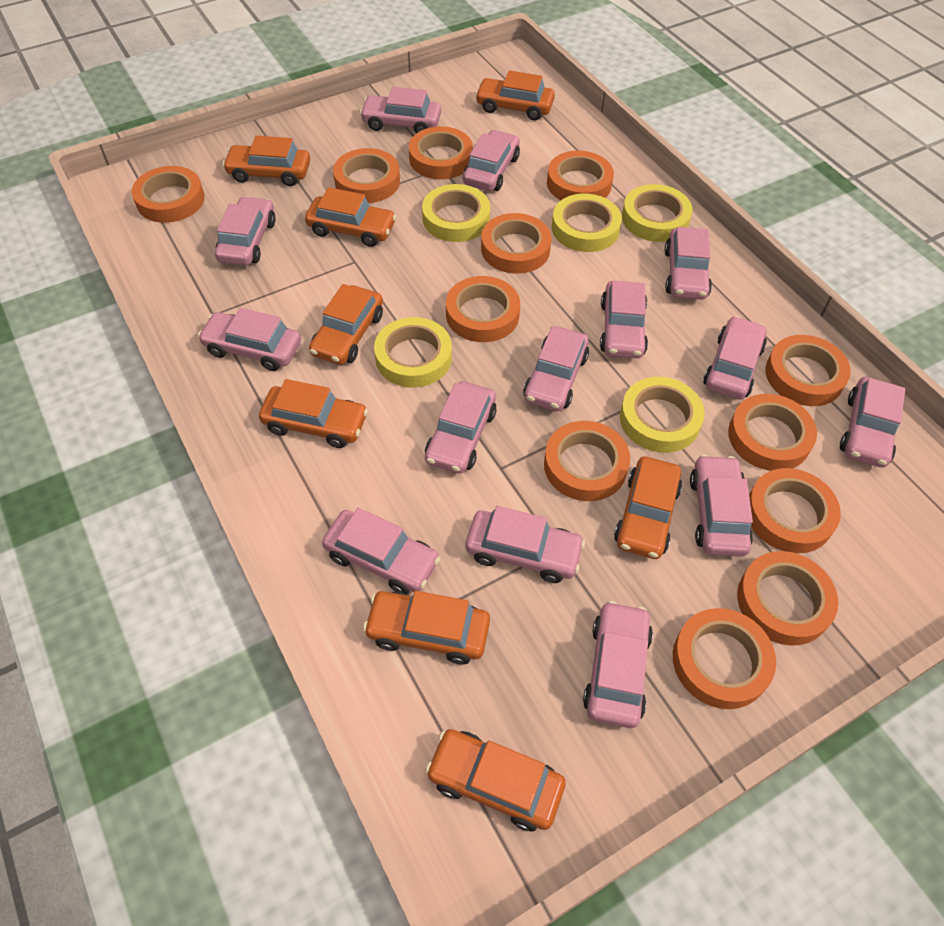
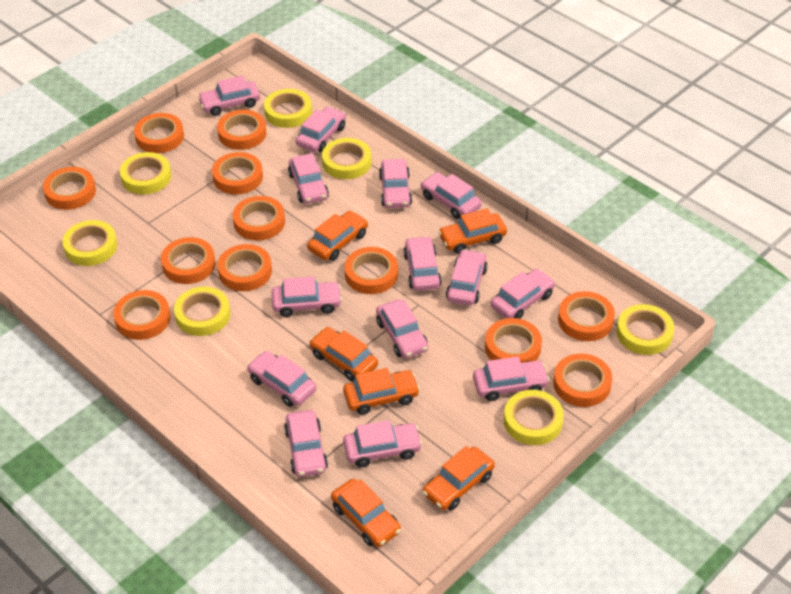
orange car: 8 -> 6
yellow tape: 5 -> 7

